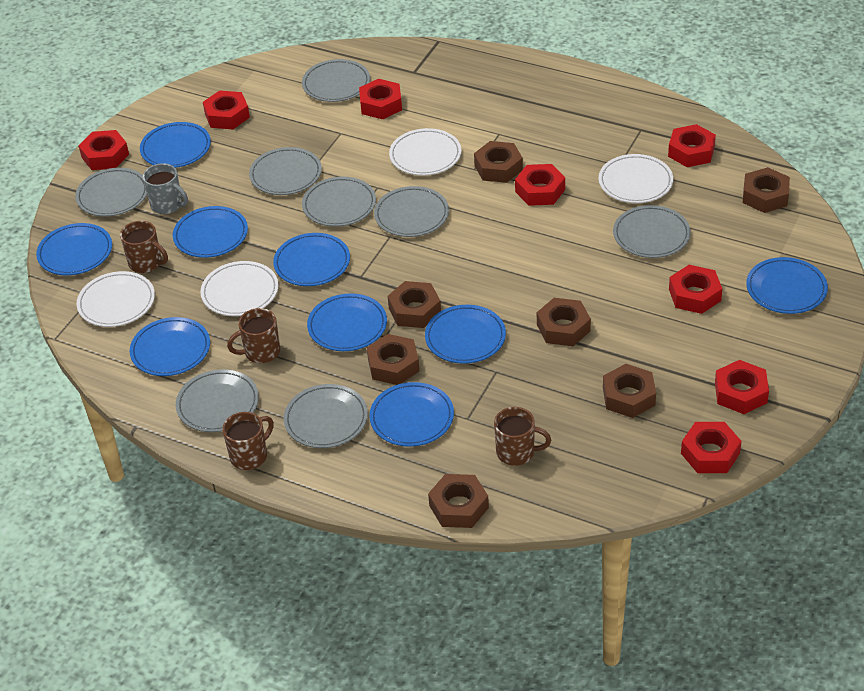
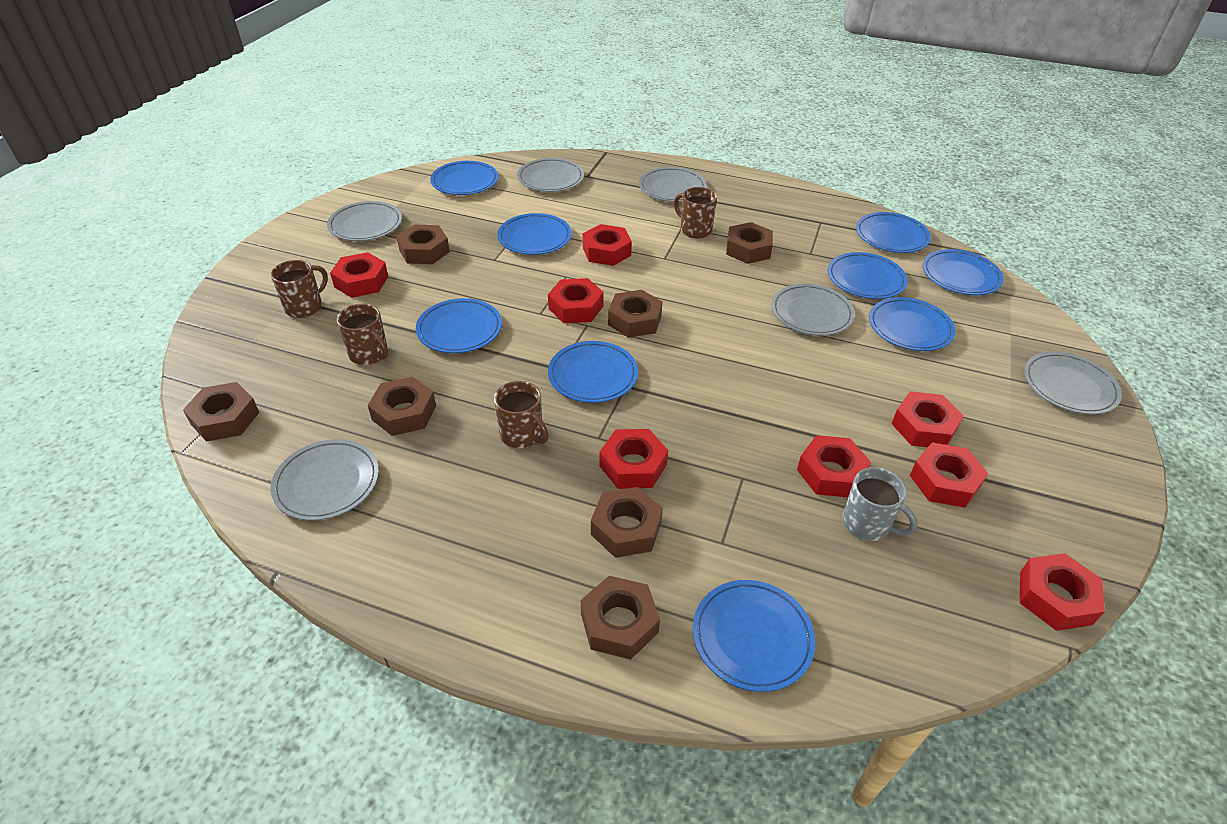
grey plate: 8 -> 6
white plate: 4 -> 0

